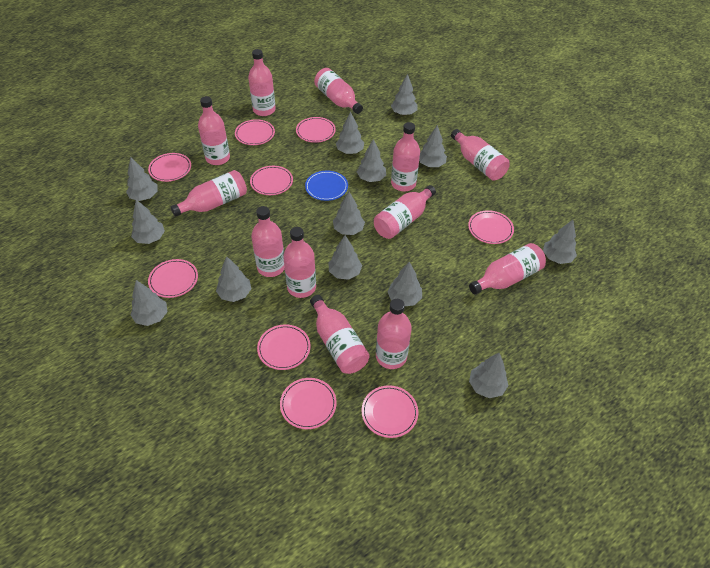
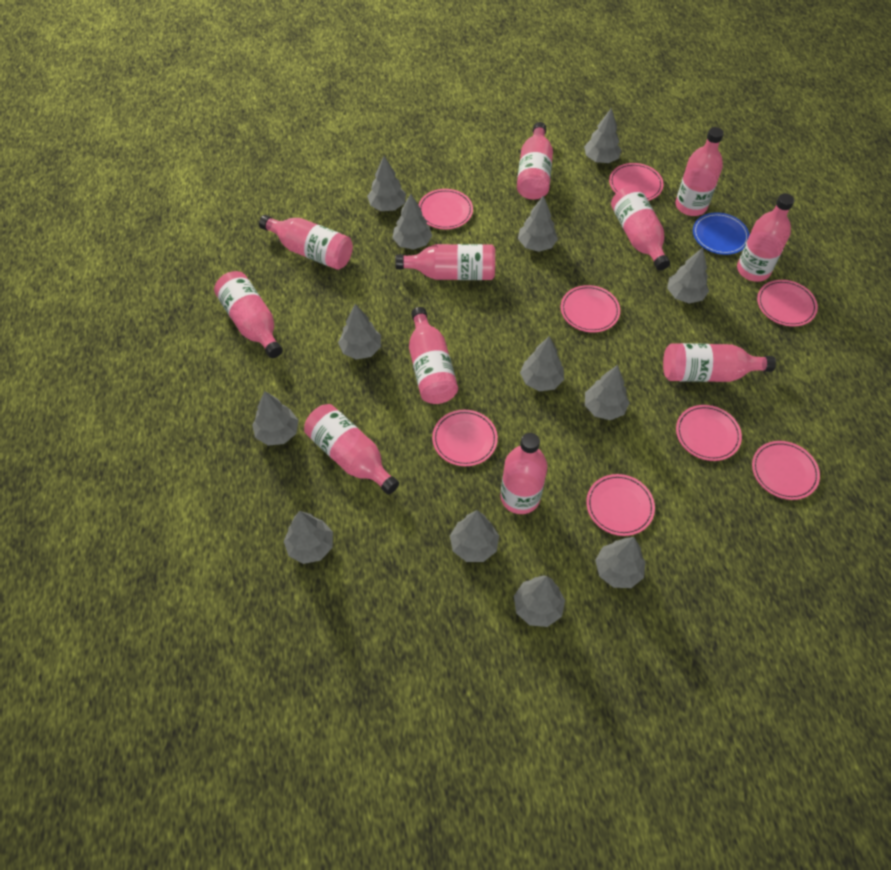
pink bottle: 12 -> 11
pink plate: 9 -> 8

